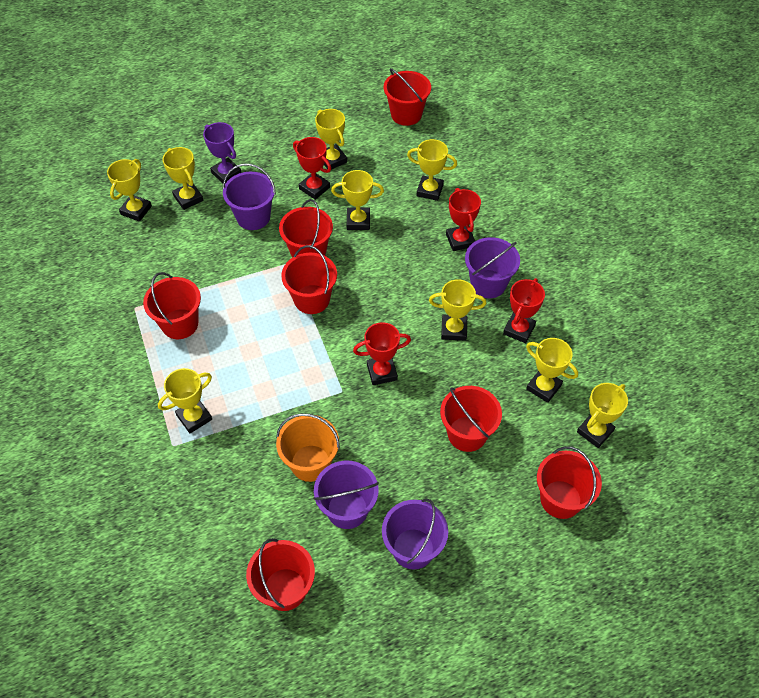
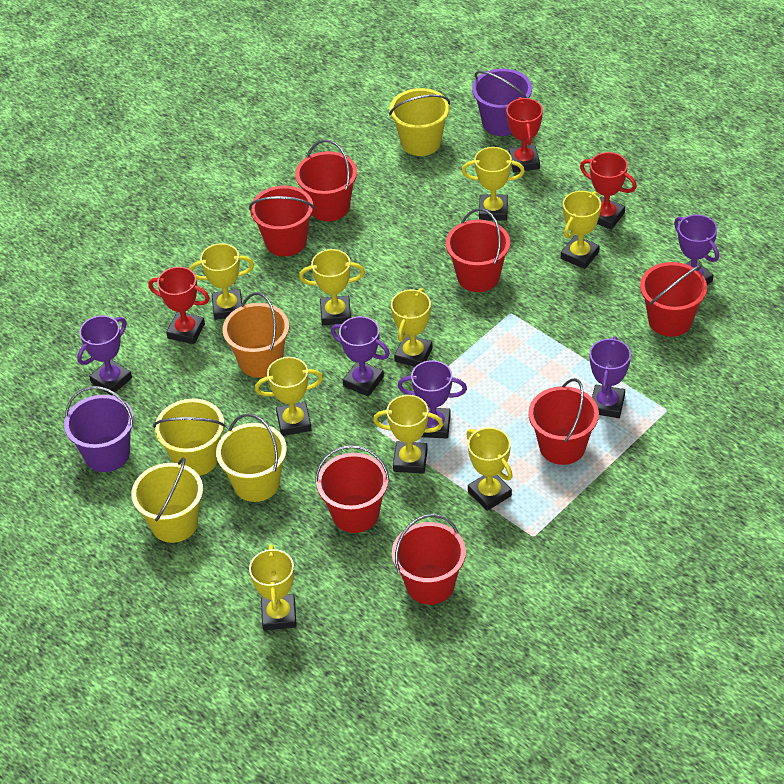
purple bucket: 4 -> 2
purple trophy: 1 -> 5
red trophy: 4 -> 3
yellow bucket: 0 -> 4

